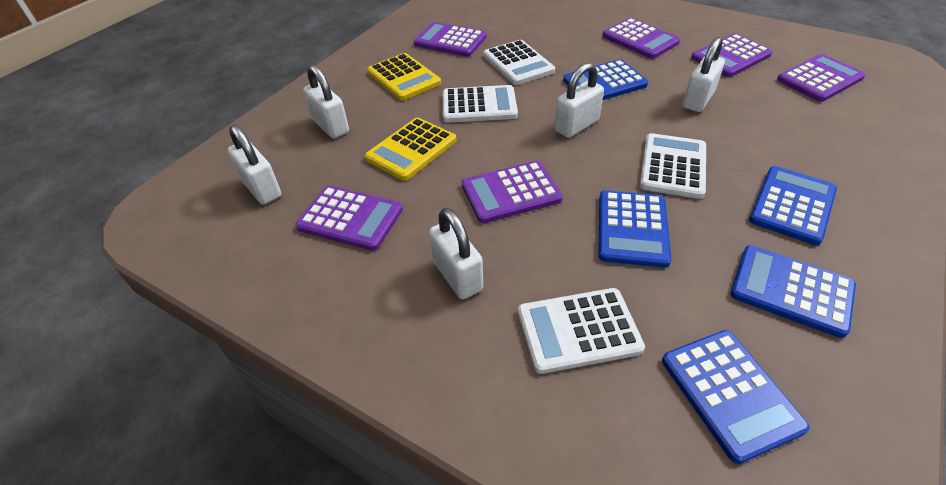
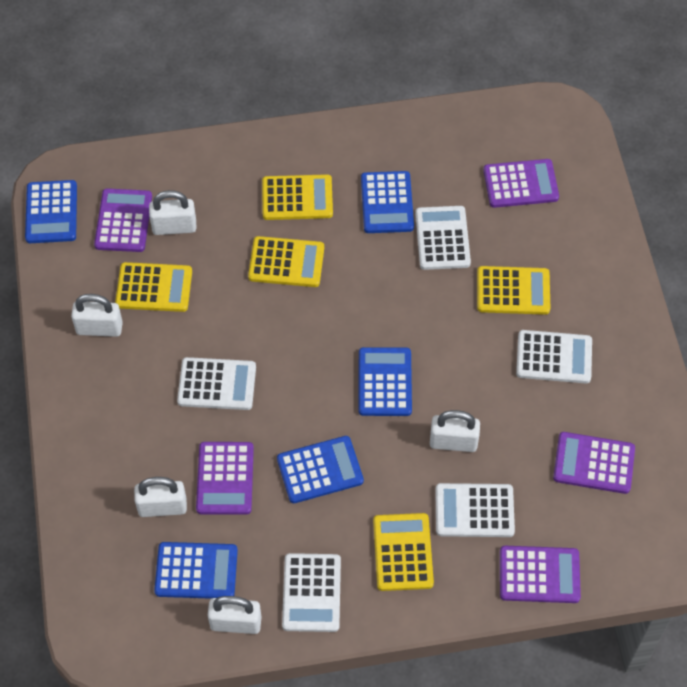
purple calculator: 6 -> 5
white calculator: 4 -> 5
yellow calculator: 2 -> 5

